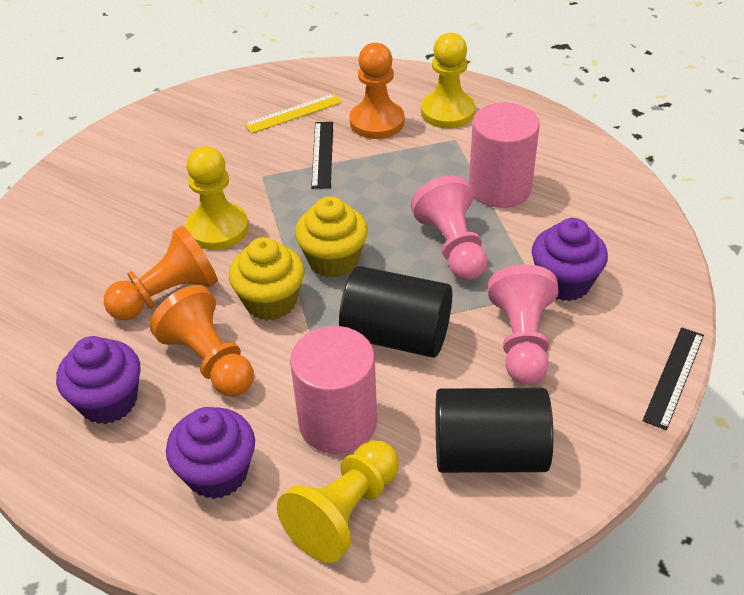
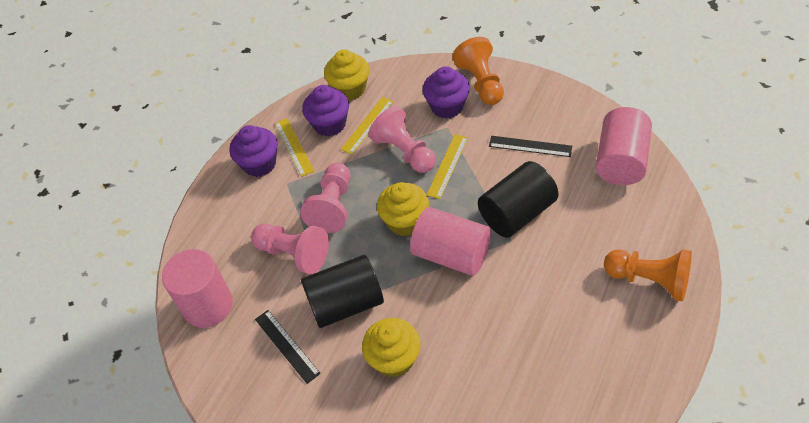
orange pawn: 3 -> 2
pink cylinder: 2 -> 3
pink pawn: 2 -> 3
yellow cupcake: 2 -> 3
yellow pawn: 3 -> 0
yellow ruler: 1 -> 3

